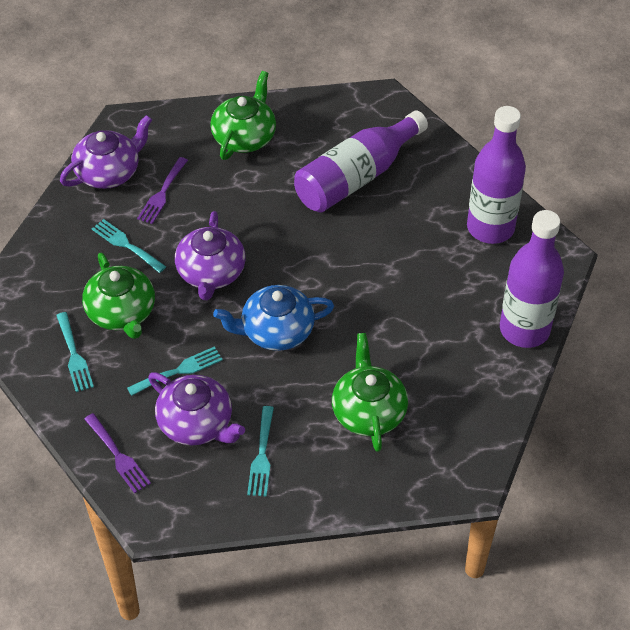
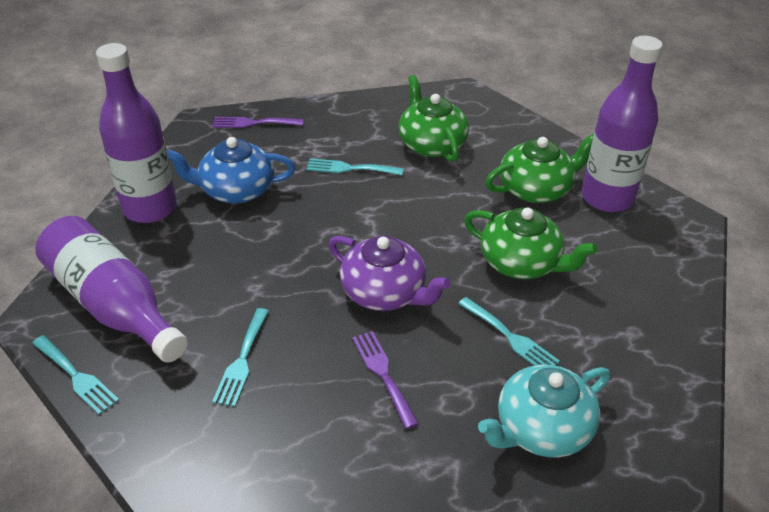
purple teapot: 3 -> 1
turquoise teapot: 0 -> 1

